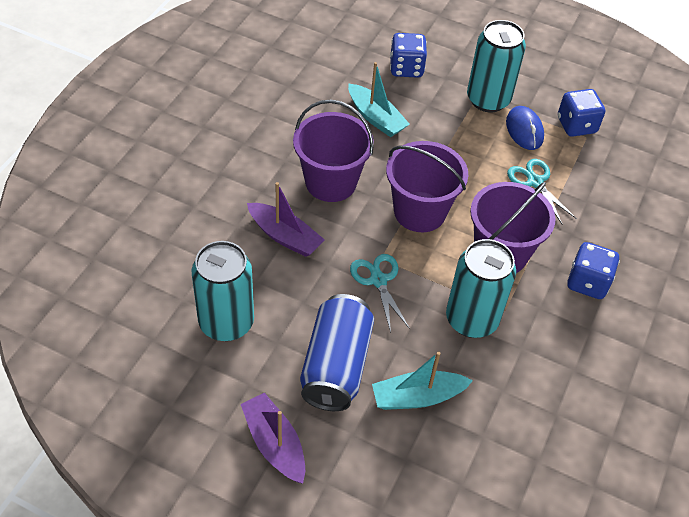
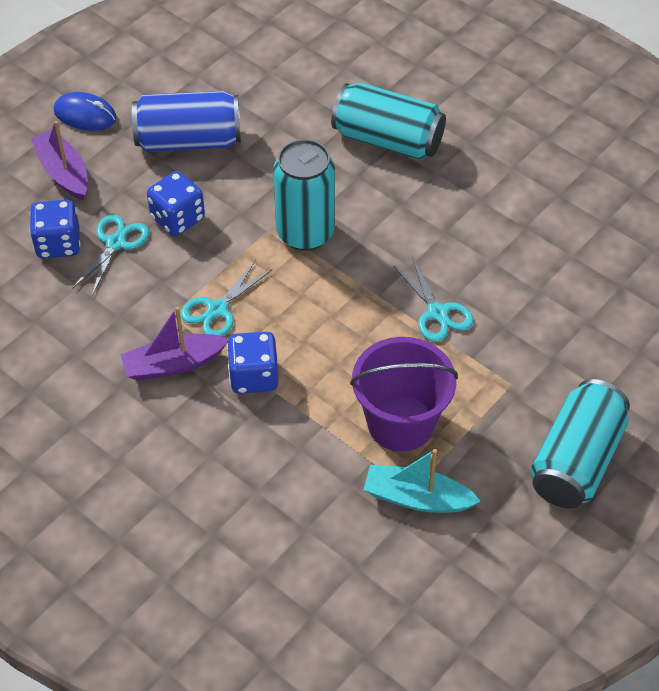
purple bucket: 3 -> 1
turquoise boat: 2 -> 1
turquoise scissors: 2 -> 3

